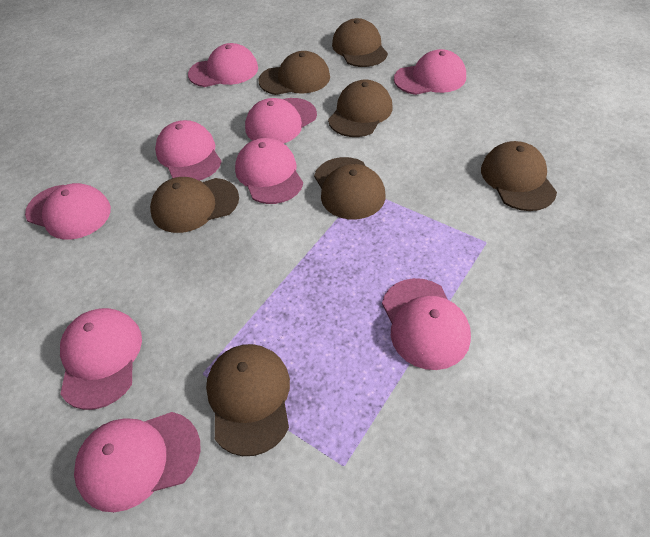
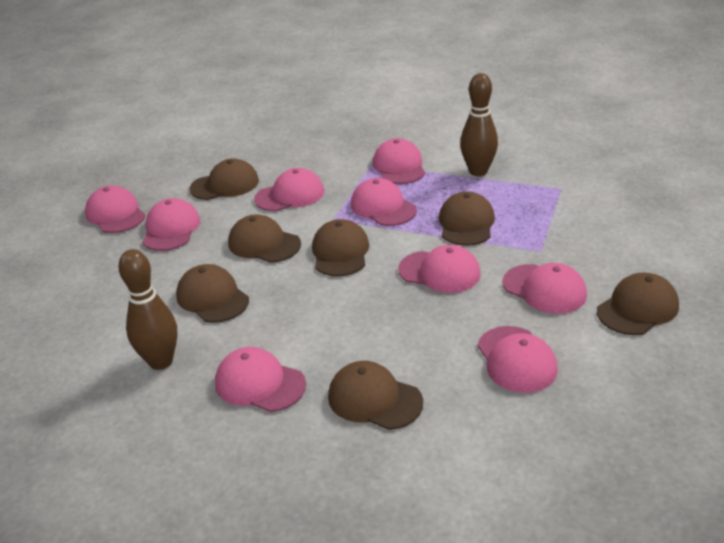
brown bowling pin: 0 -> 2

